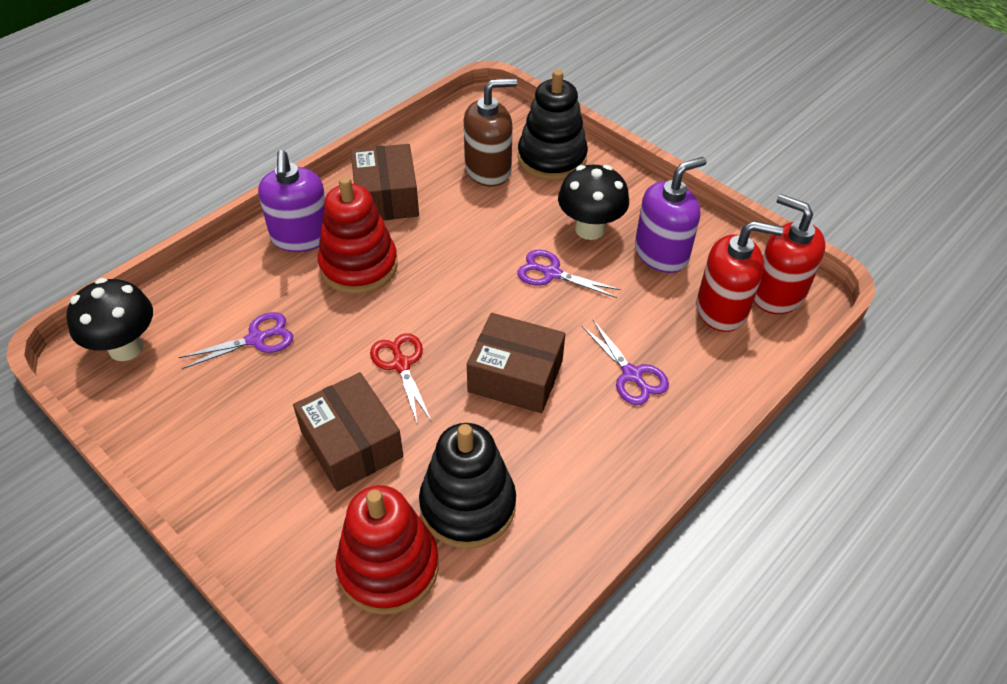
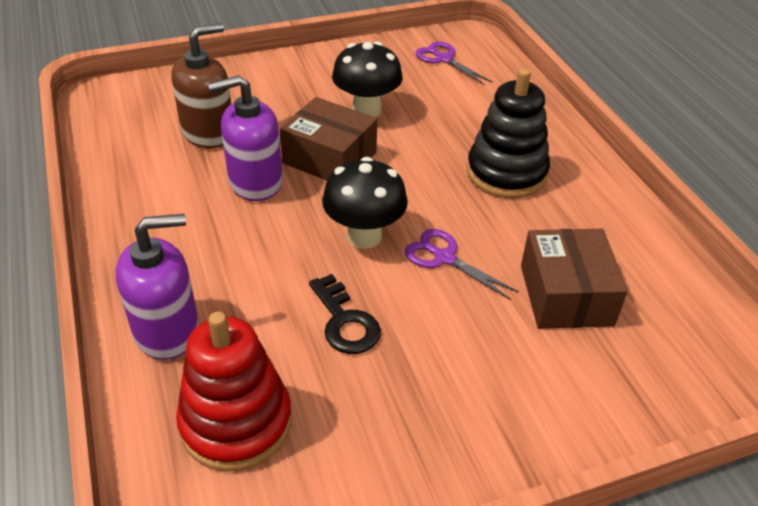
black key: 0 -> 1
black stacking toy: 2 -> 1
brown box: 3 -> 2
purple scissors: 3 -> 2
red scissors: 1 -> 0
red soap dispenser: 2 -> 0
red stacking toy: 2 -> 1

